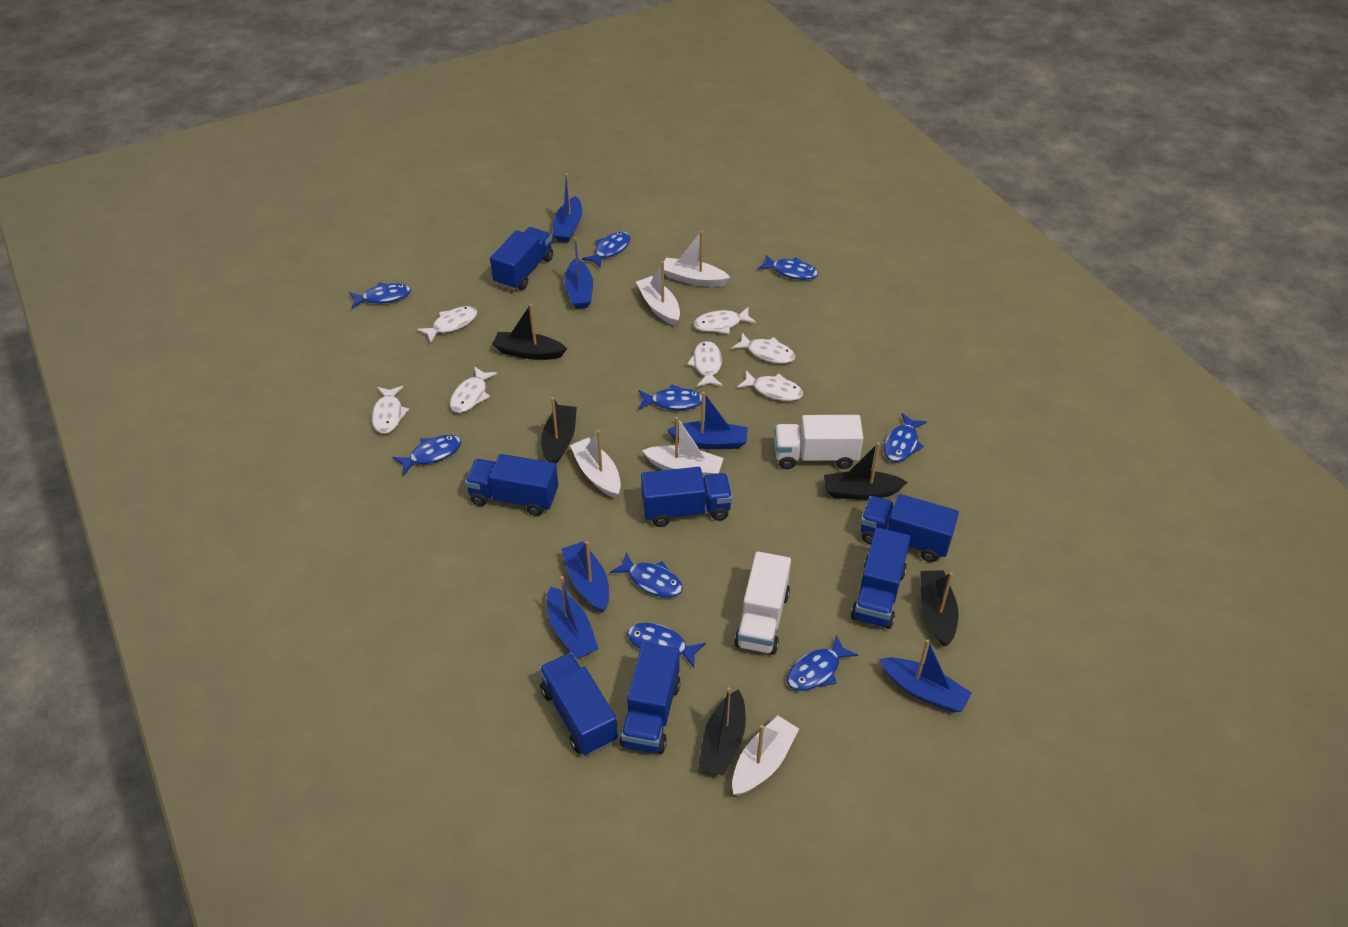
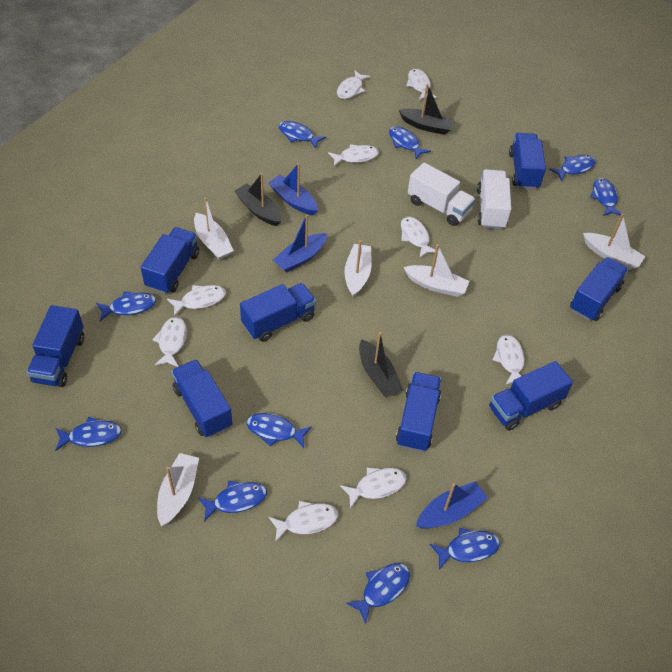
black boat: 5 -> 3
blue boat: 6 -> 3
blue fish: 9 -> 10
blue truck: 7 -> 8
white fish: 7 -> 9

